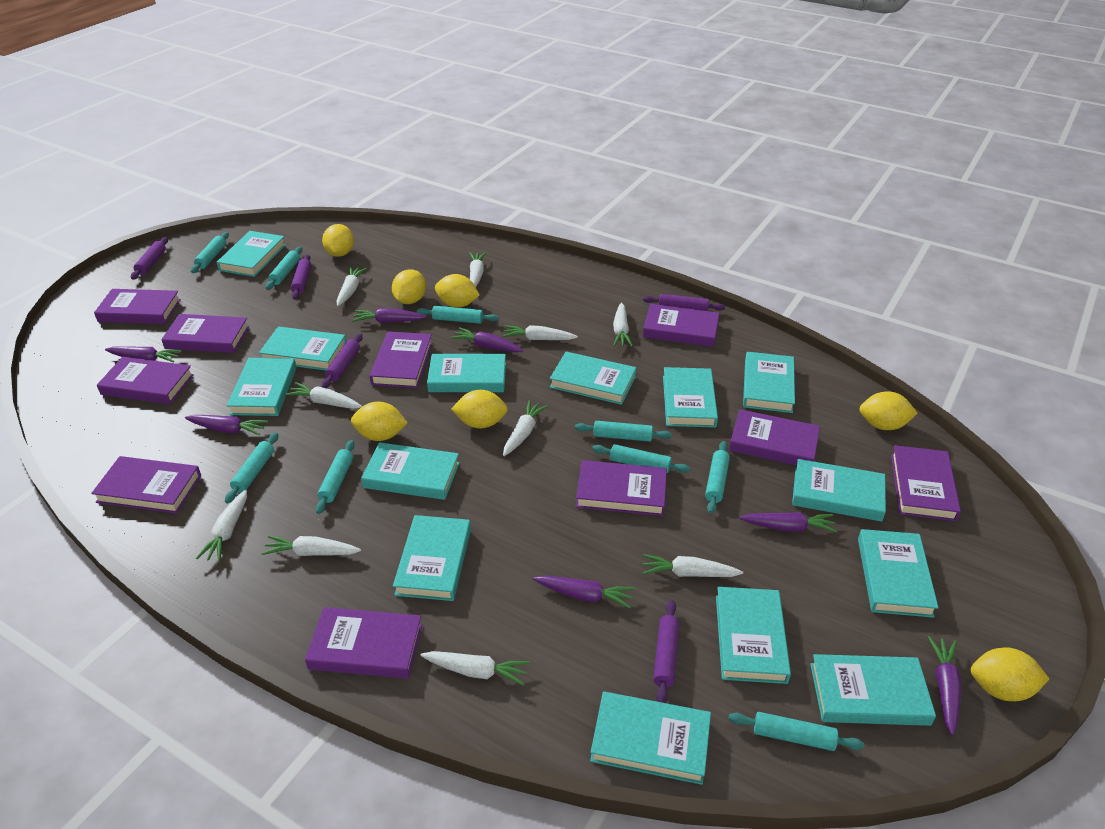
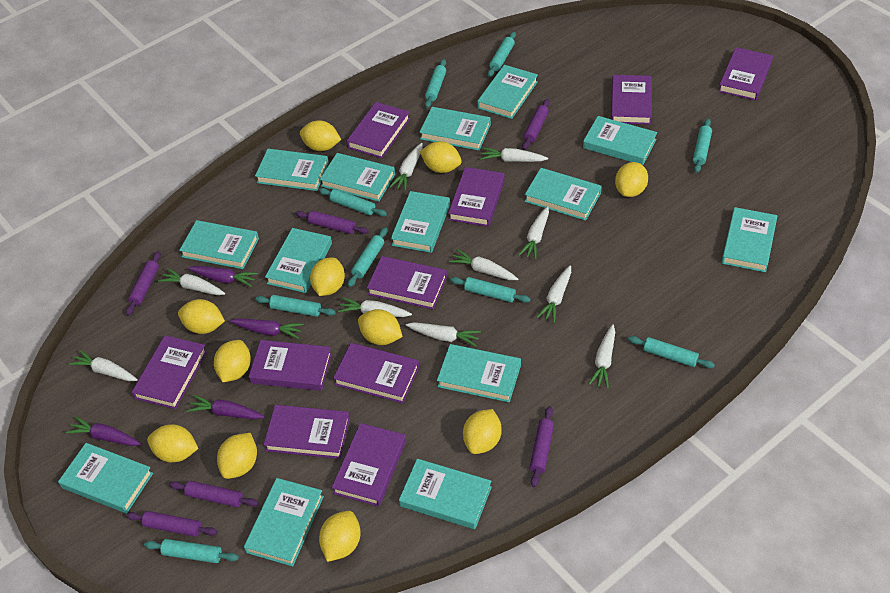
purple carrot: 7 -> 4
purple rolling pin: 5 -> 6
yellow lemon: 7 -> 11

